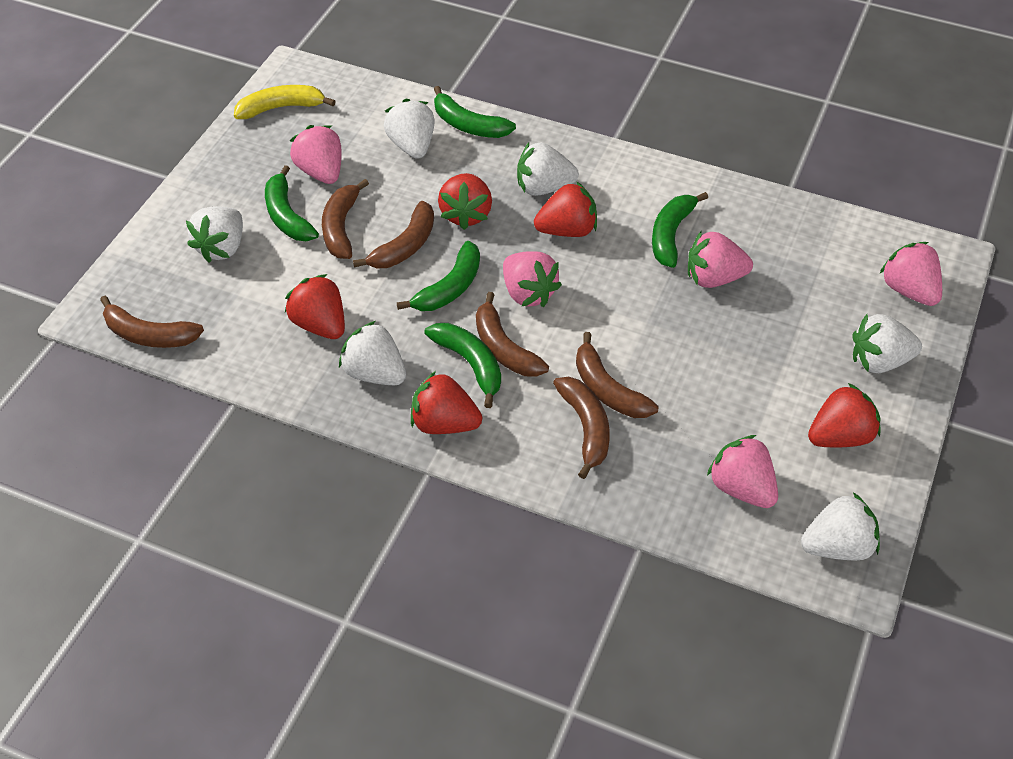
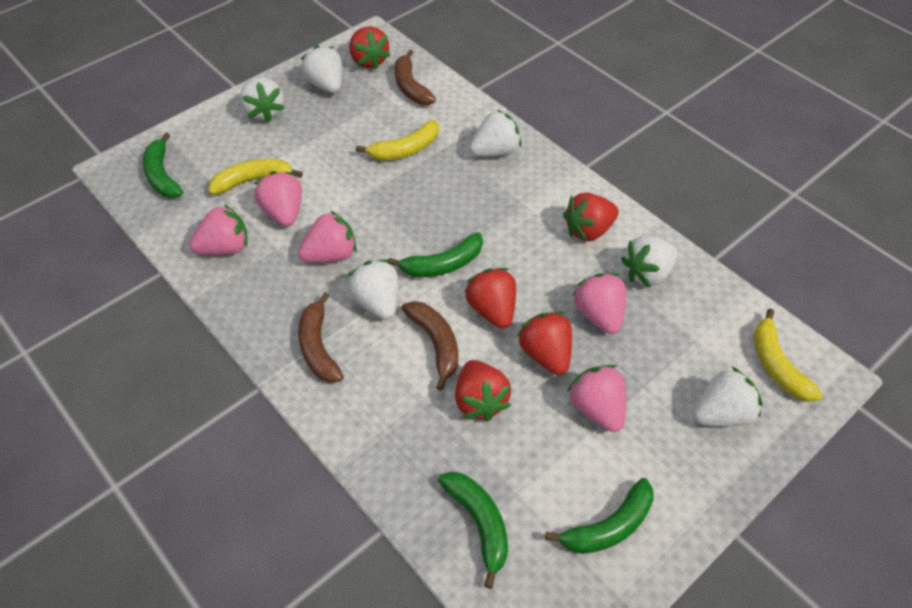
brown banana: 6 -> 3
green banana: 5 -> 4
yellow banana: 1 -> 3

